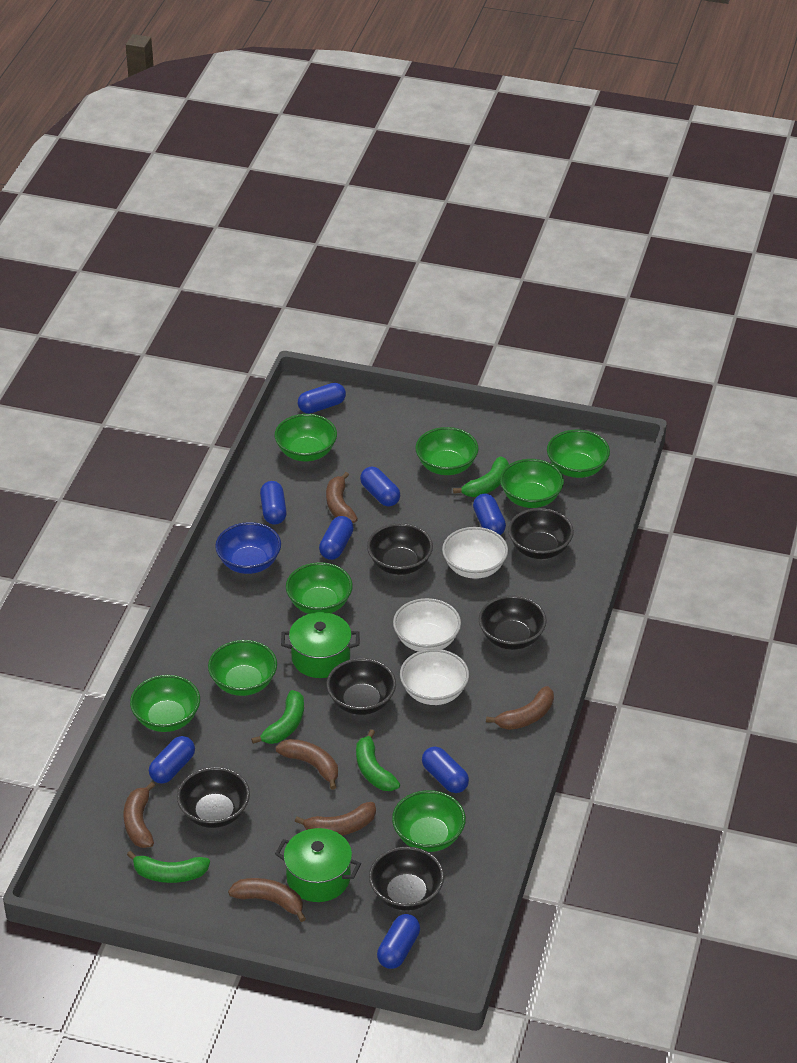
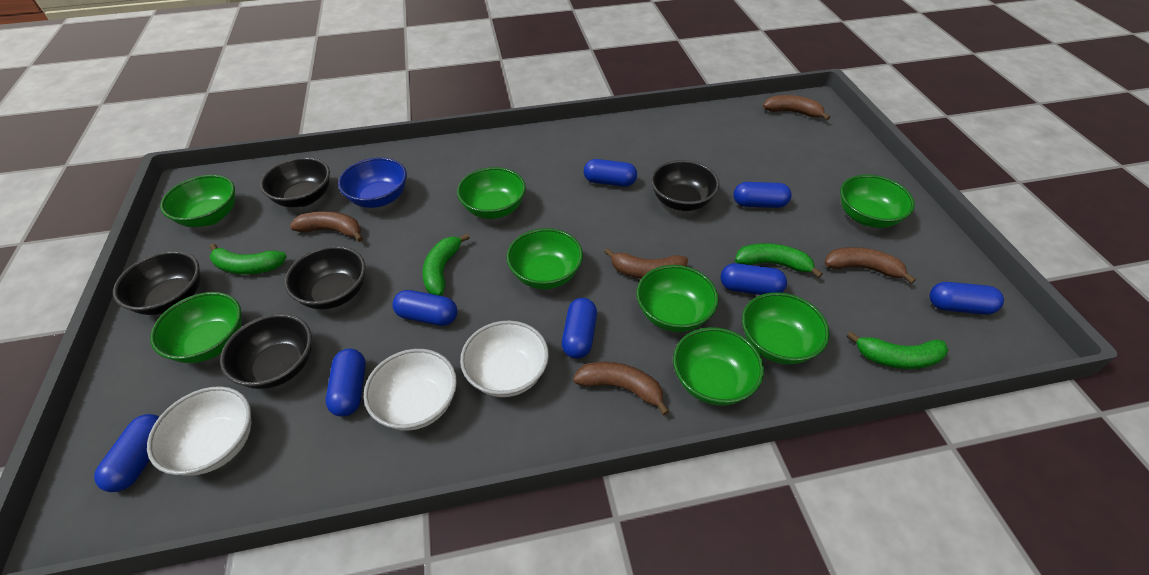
black bowl: 6 -> 5
brown banana: 6 -> 5
green pot: 2 -> 0

